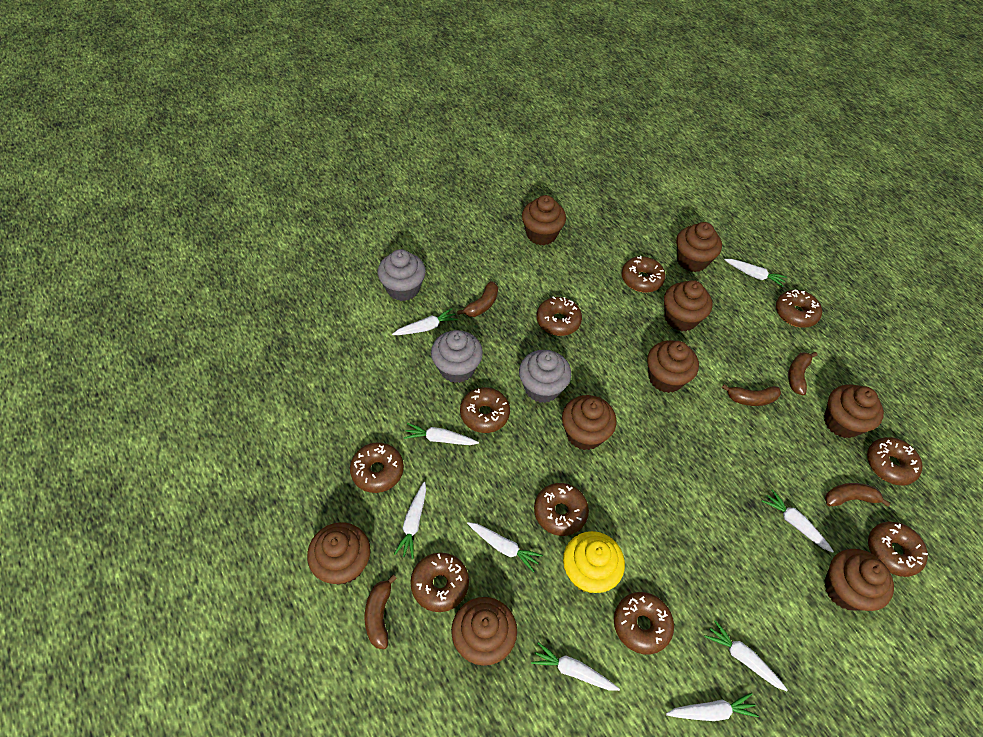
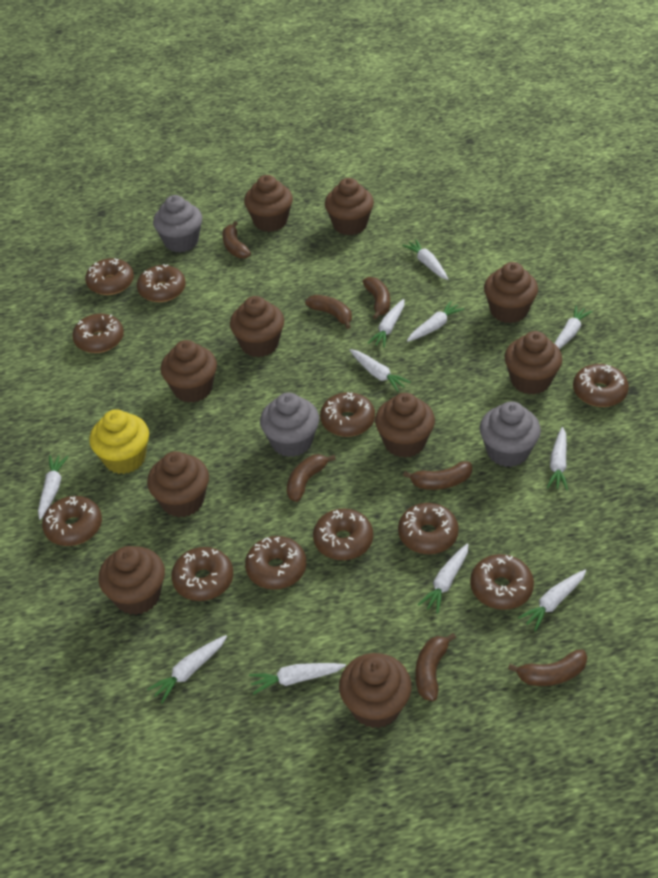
brown banana: 5 -> 7
brown cupcake: 9 -> 10
brown donut: 10 -> 11
white carrot: 9 -> 11

